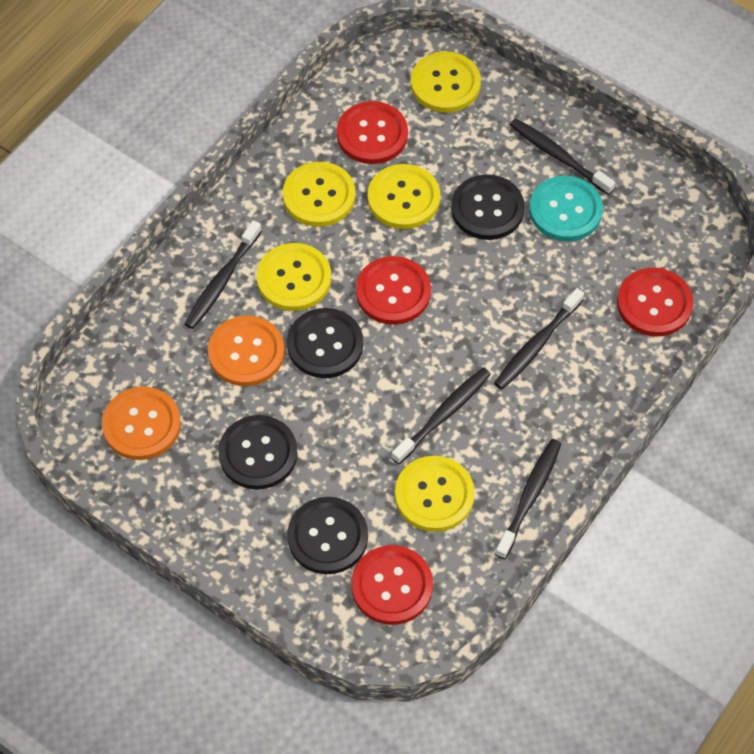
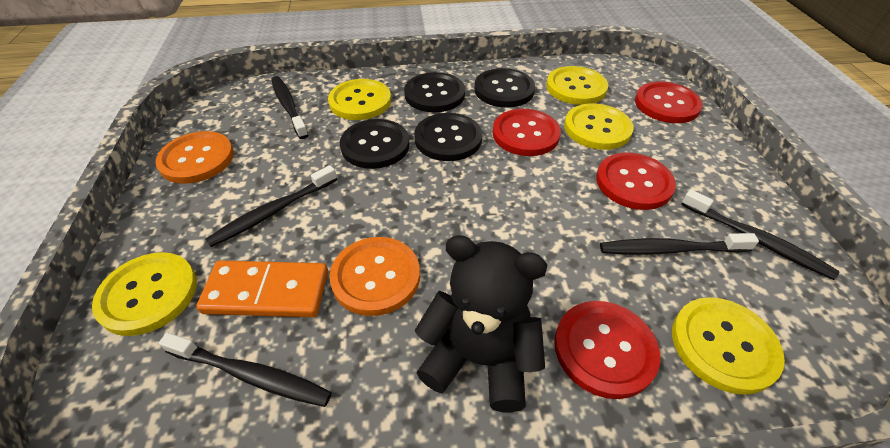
black teddy bear: 0 -> 1
orange domino: 0 -> 1
turquoise button: 1 -> 0

